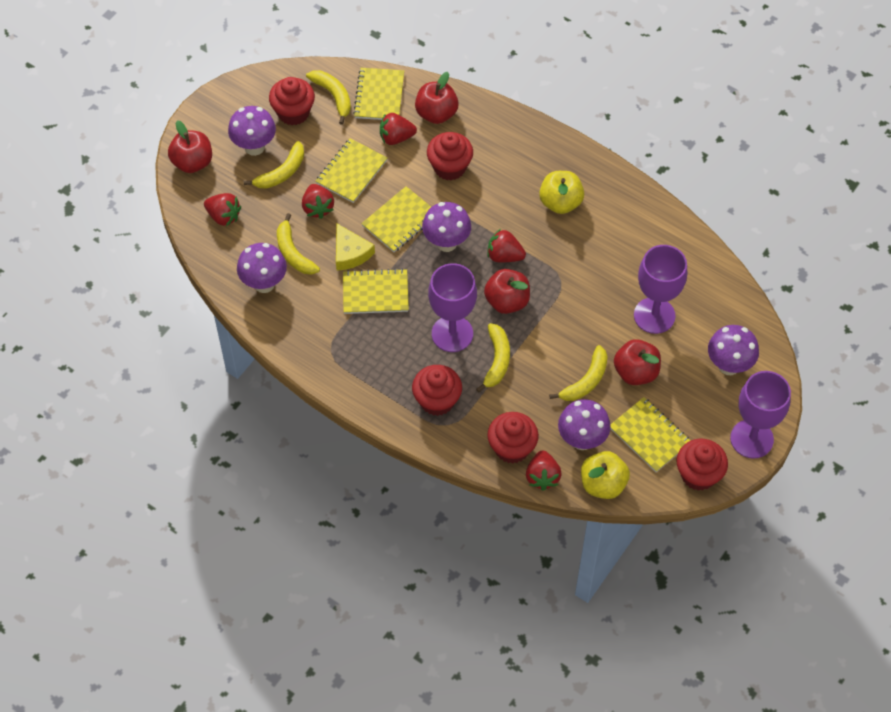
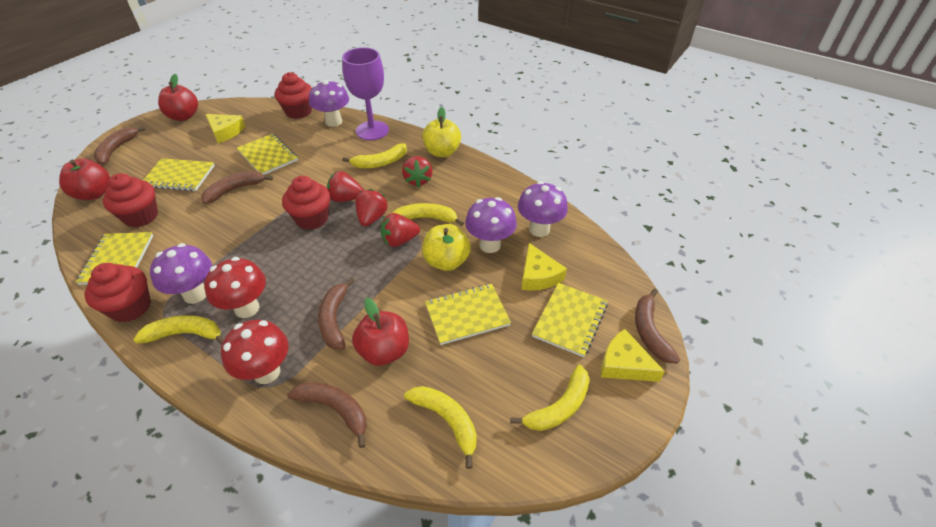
brown banana: 0 -> 5
purple goblet: 3 -> 1
purple mushroom: 5 -> 4
red apple: 4 -> 3
red cupcake: 5 -> 4
red mushroom: 0 -> 2
red strawberry: 5 -> 4
yellow cheese: 1 -> 3

